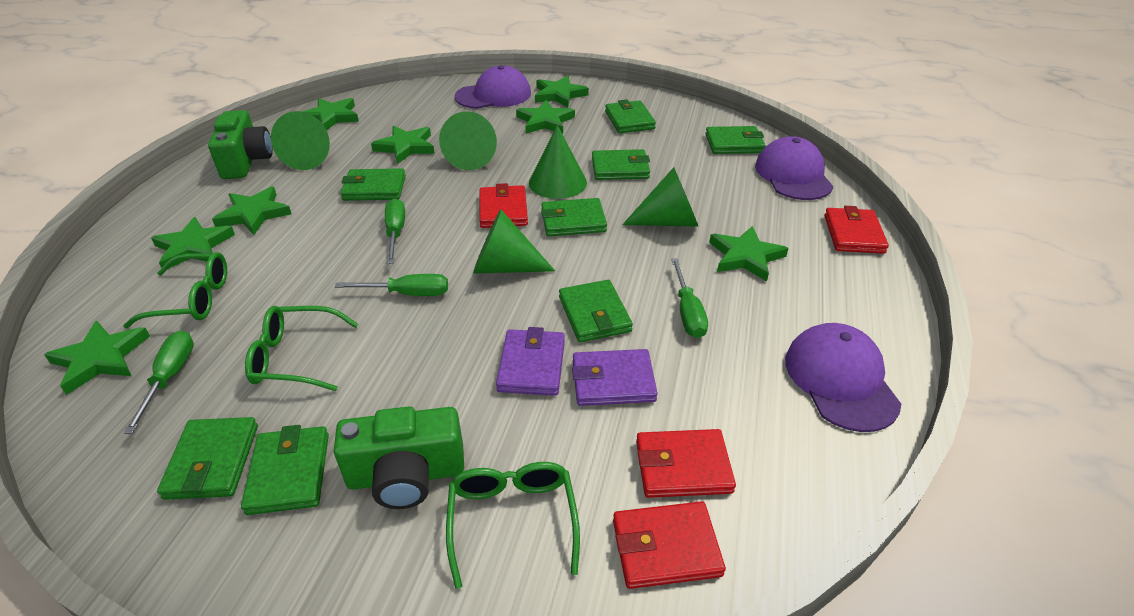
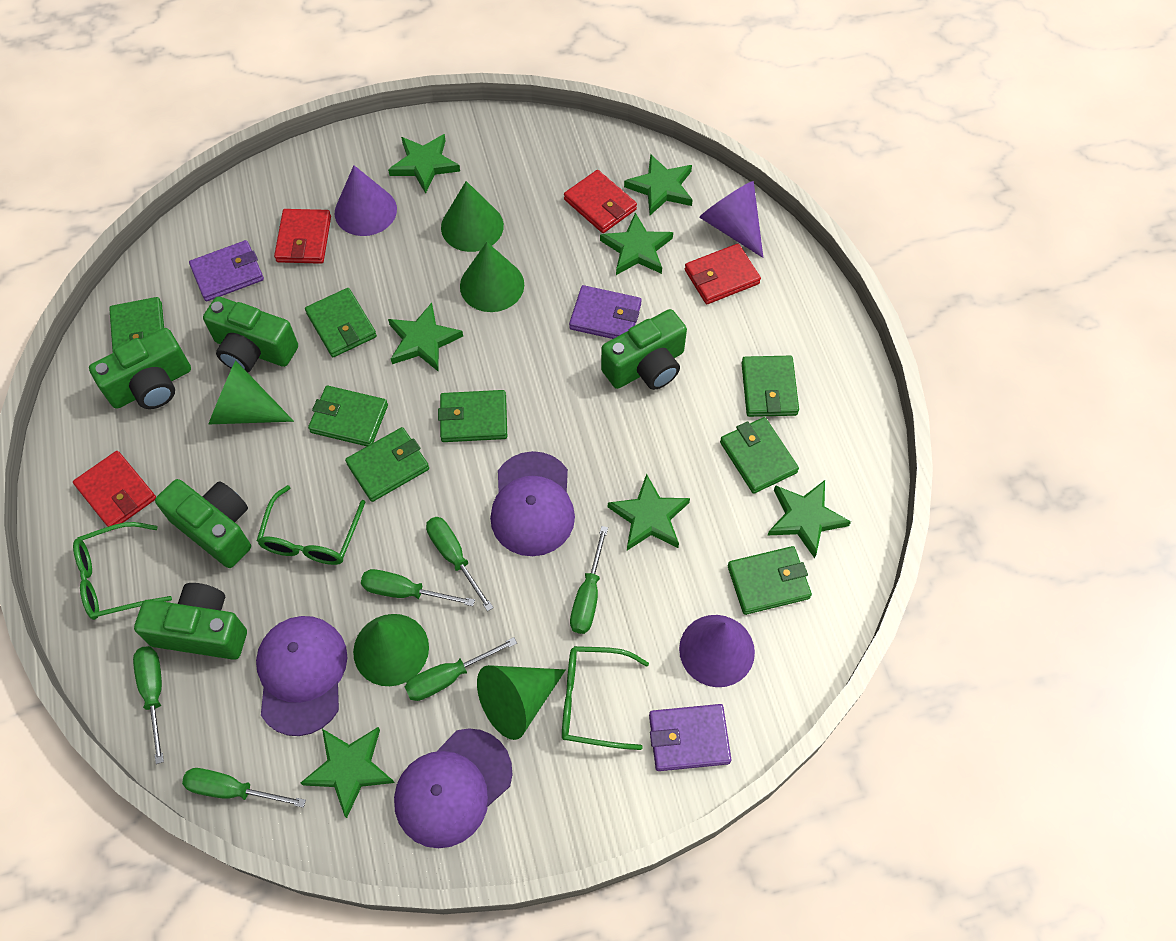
green camera: 2 -> 5
green screwdriver: 4 -> 6
green star: 8 -> 7
purple cone: 0 -> 3
purple wallet: 2 -> 3

